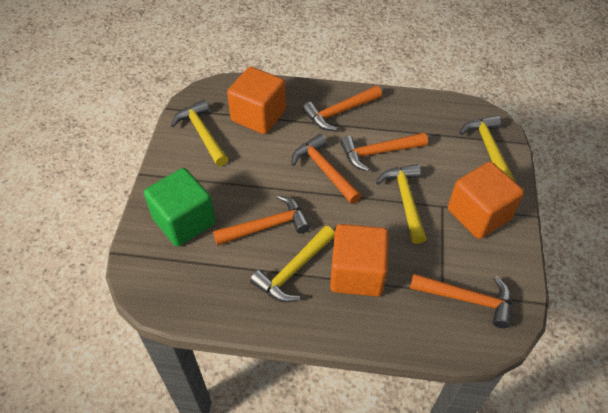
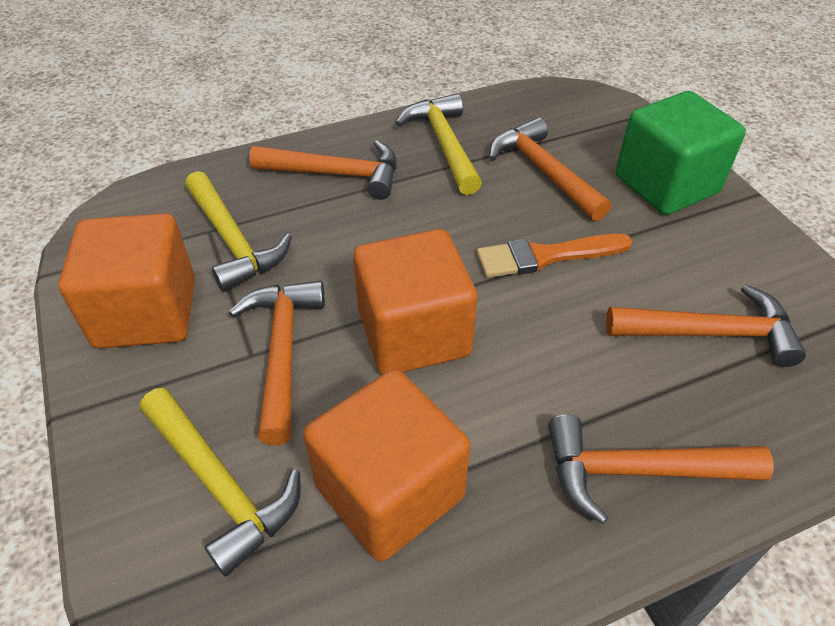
orange brush: 0 -> 1
yellow hammer: 4 -> 3

